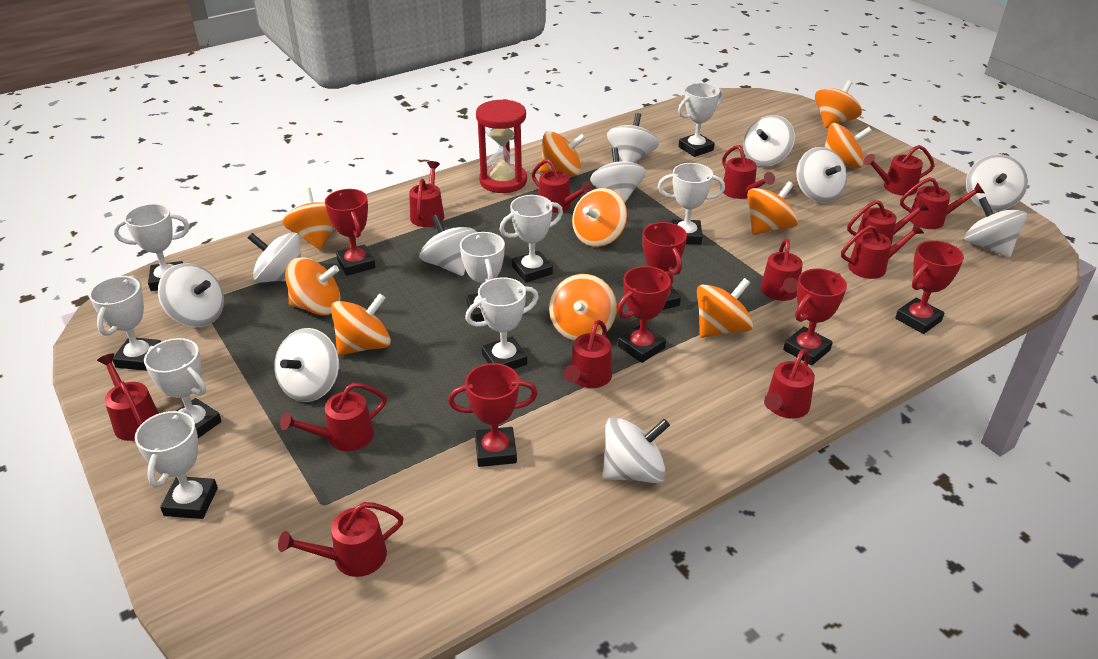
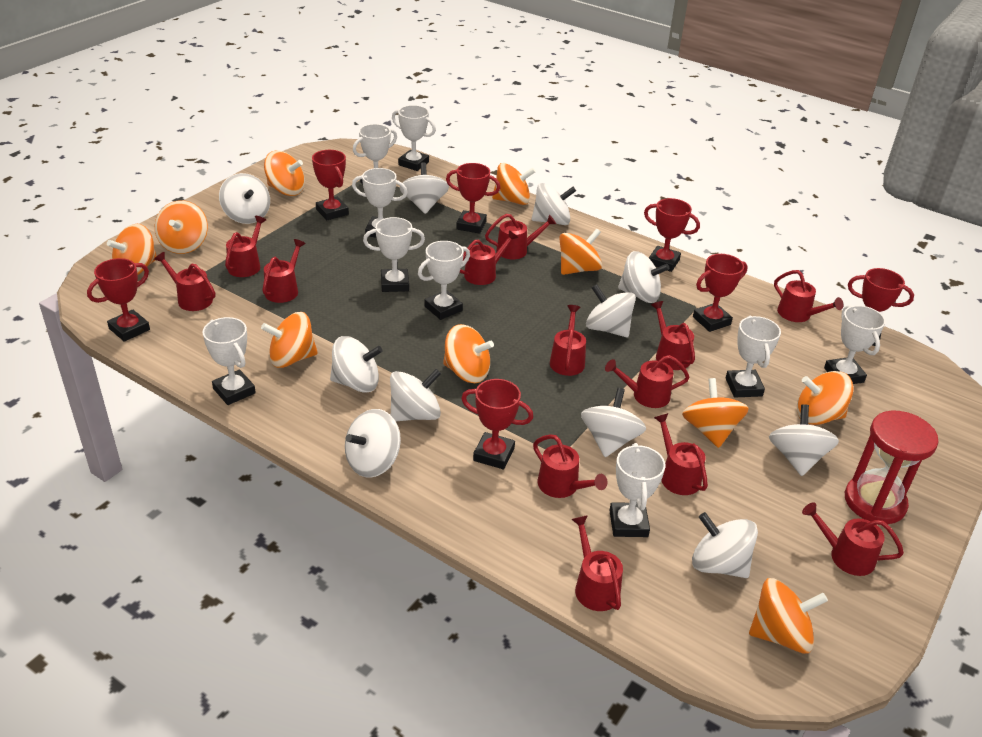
red trophy: 6 -> 7

